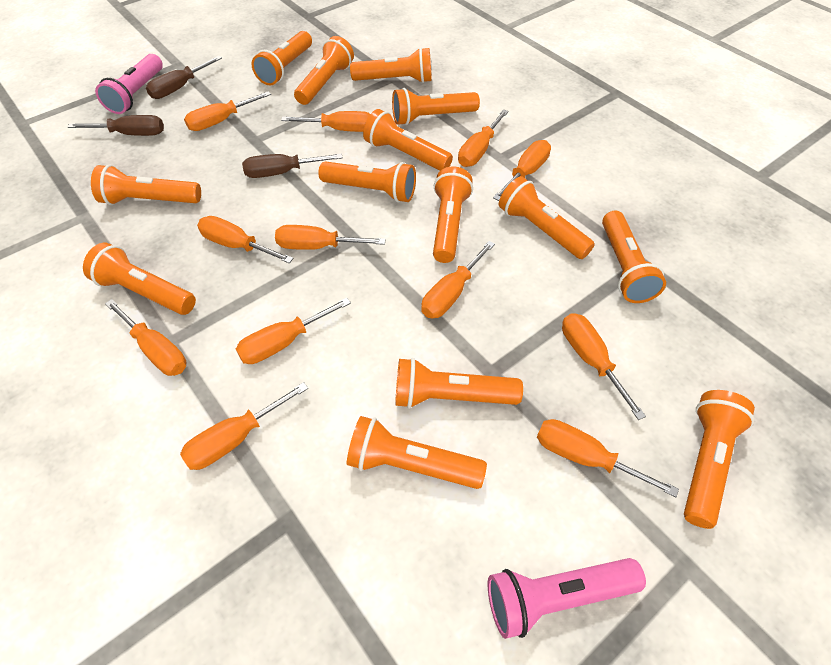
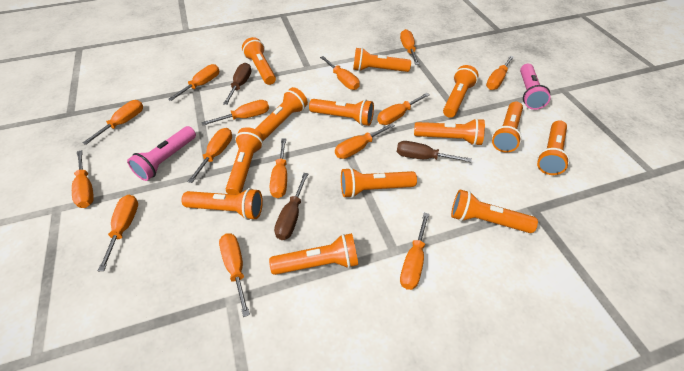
orange flashlight: 14 -> 13
orange screwdriver: 12 -> 14

